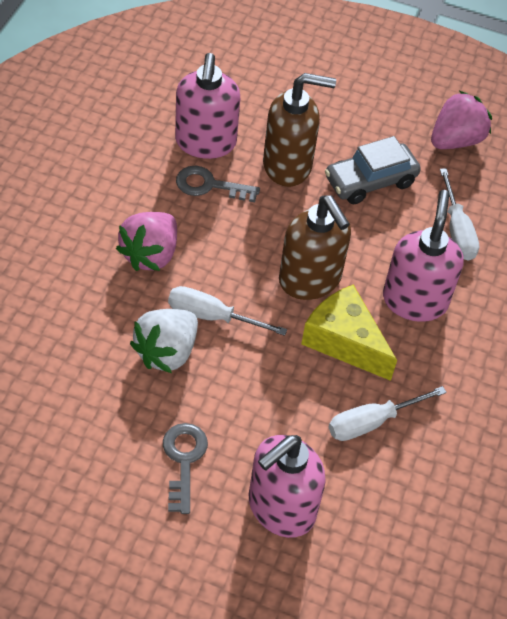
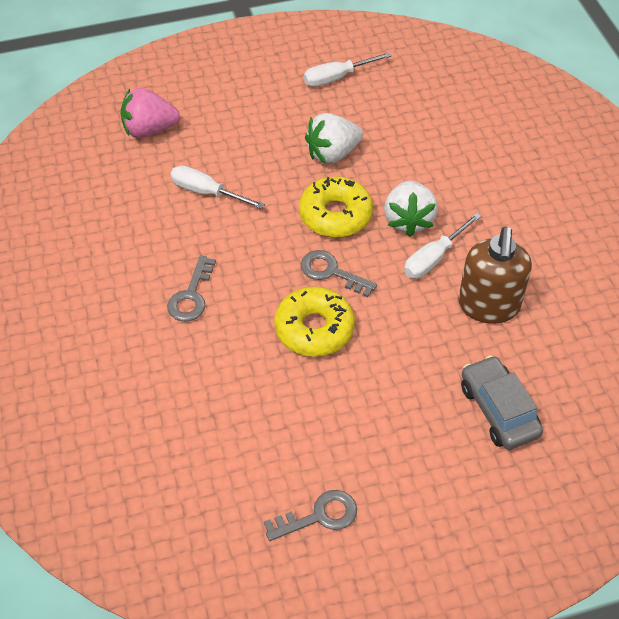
brown soap dispenser: 2 -> 1
grey key: 2 -> 3
pink soap dispenser: 3 -> 0
pink strawberry: 2 -> 1
white strawberry: 1 -> 2
yellow cheese: 1 -> 0
yellow donut: 0 -> 2

